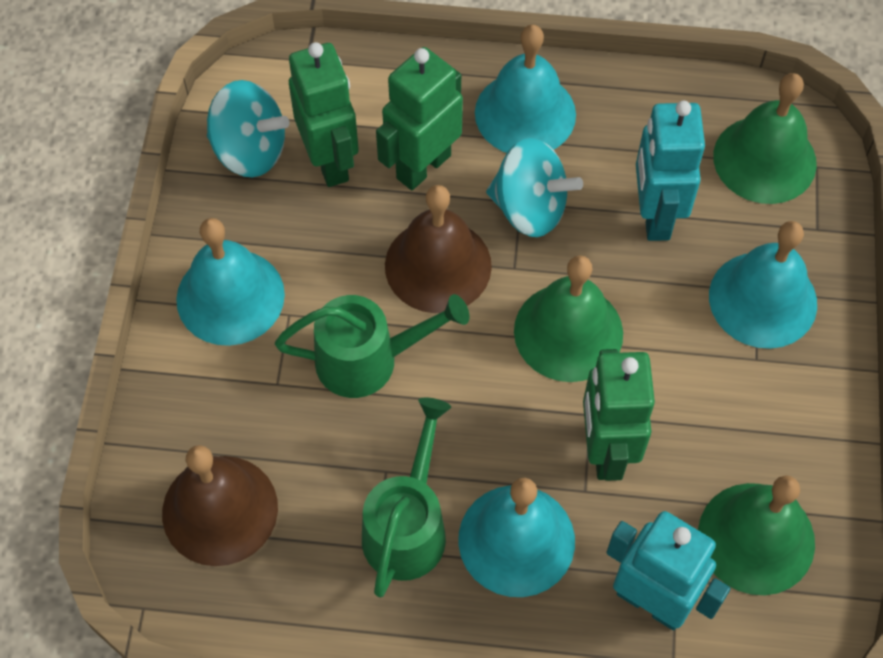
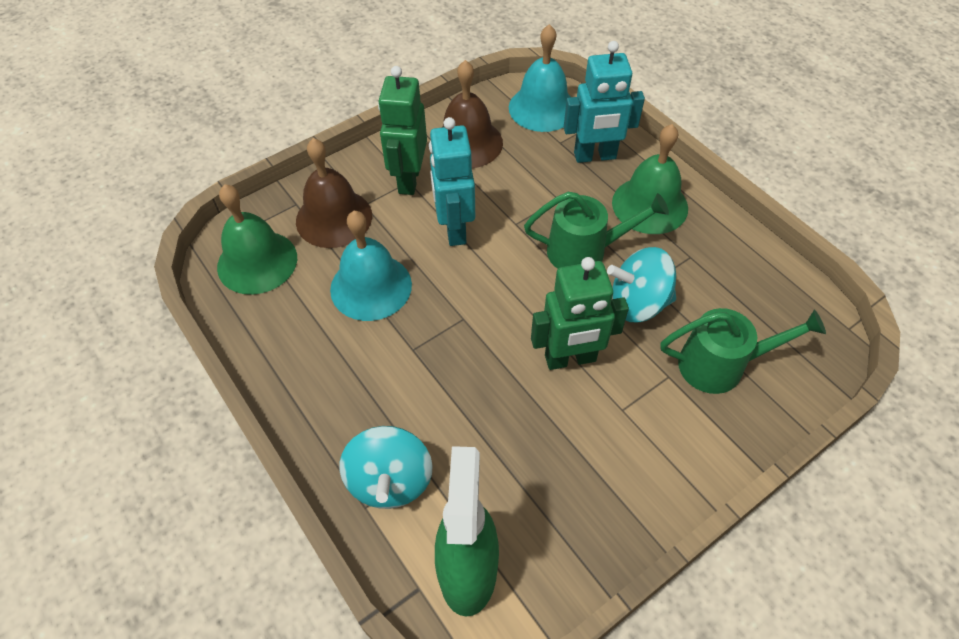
green bell: 3 -> 2
green robot: 3 -> 2
green spray bottle: 0 -> 1
turquoise bell: 4 -> 2

